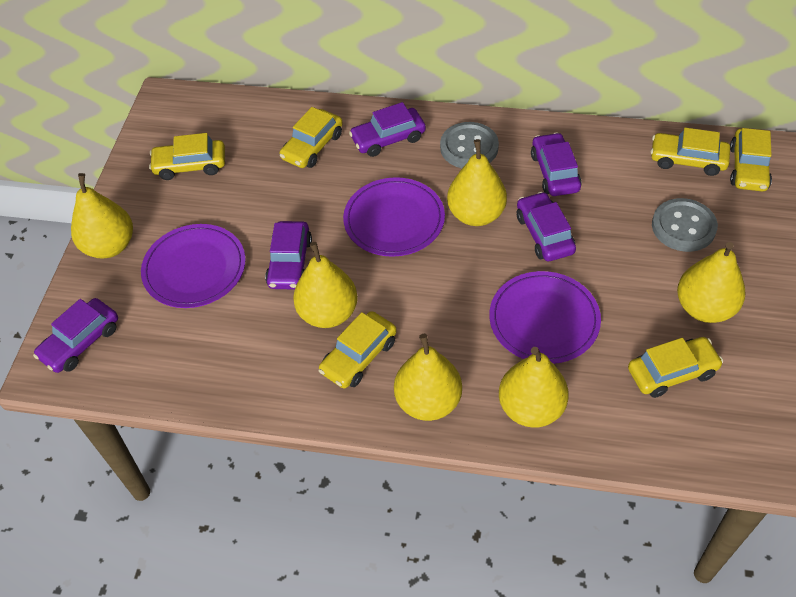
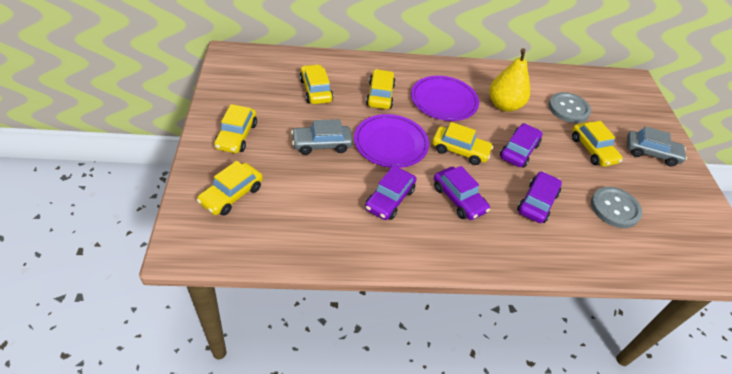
grey car: 0 -> 2
purple car: 5 -> 4
purple plate: 3 -> 2
yellow pear: 6 -> 1

